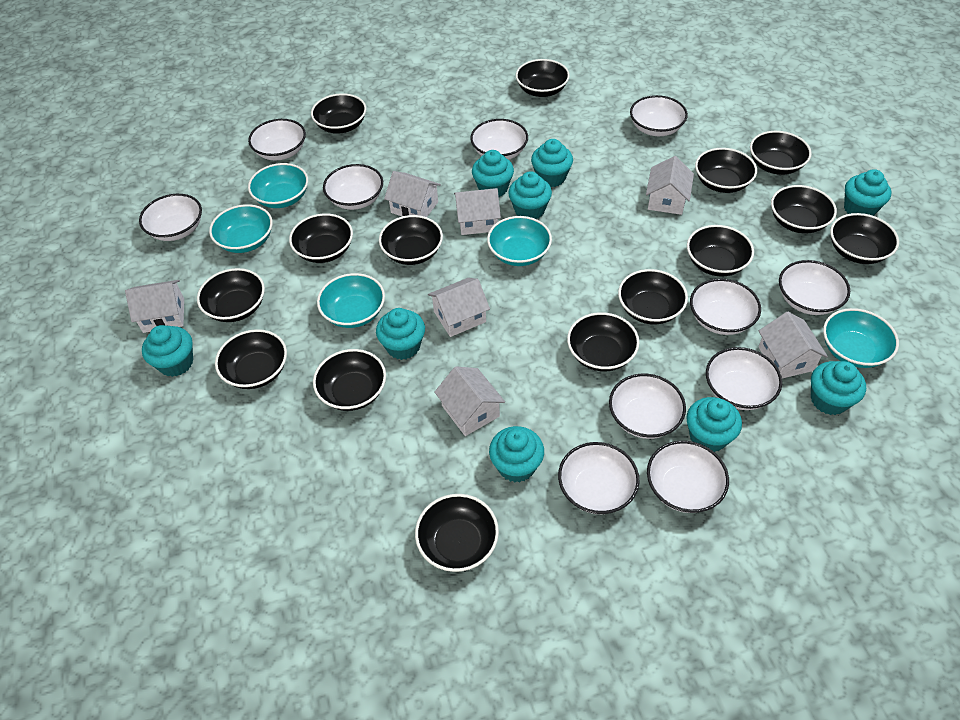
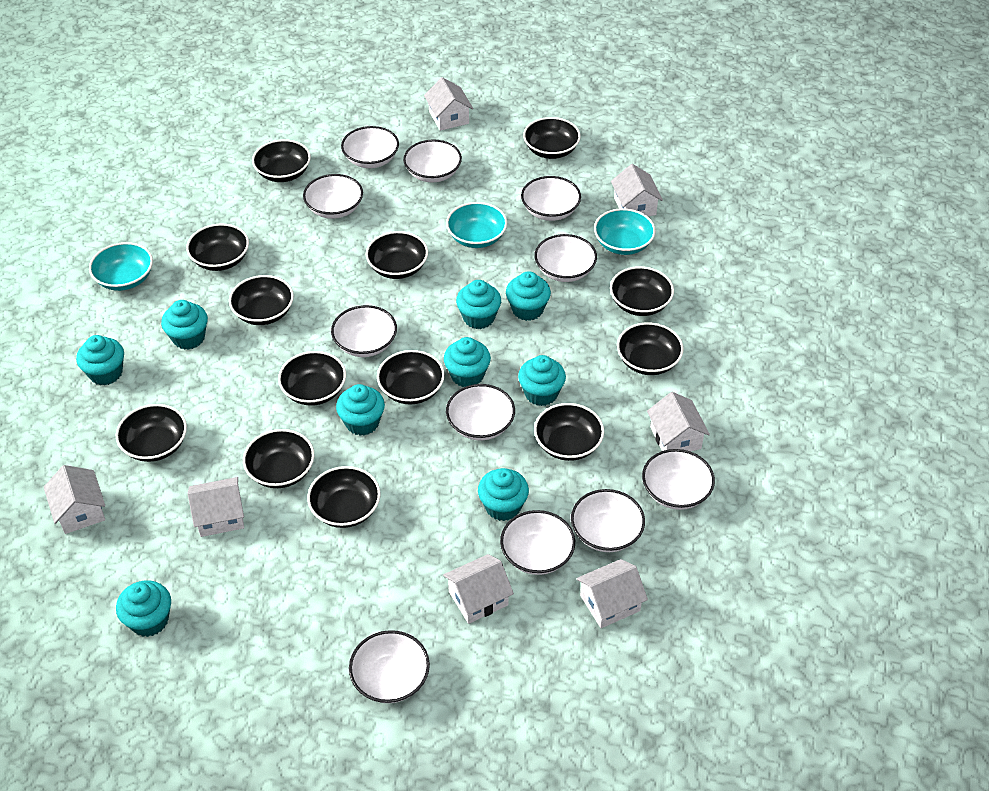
black bowl: 15 -> 13
turquoise bowl: 5 -> 3

